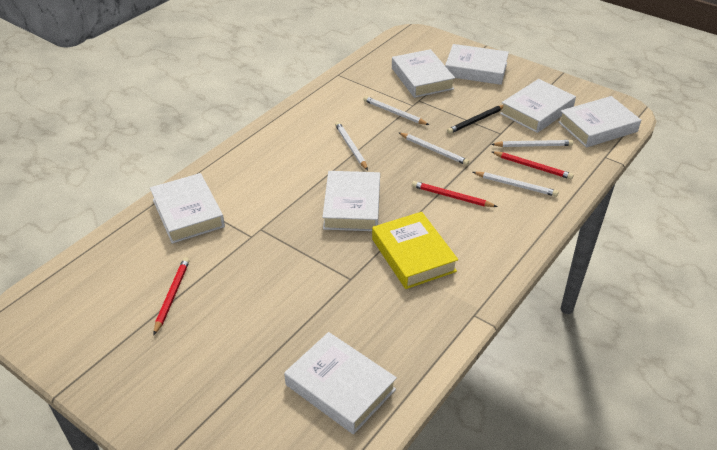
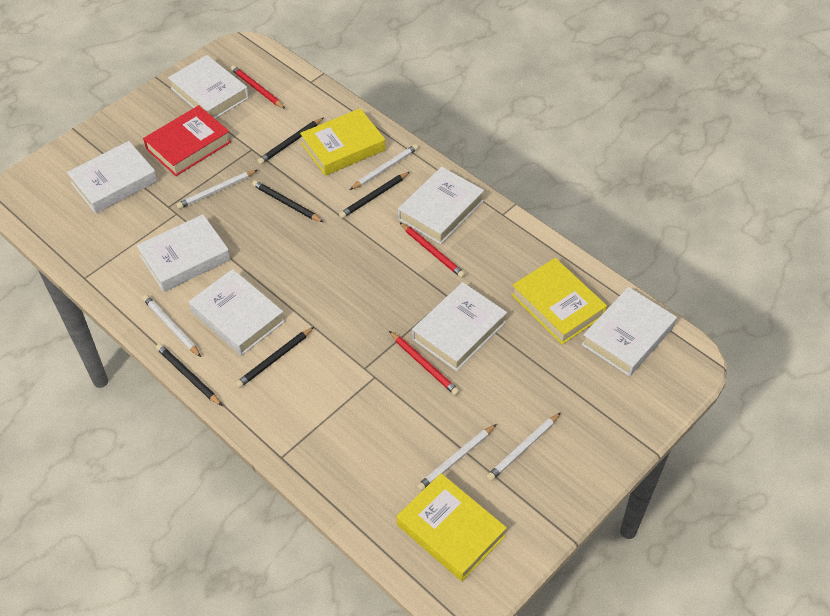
black pencil: 1 -> 5
red book: 0 -> 1
yellow book: 1 -> 3

